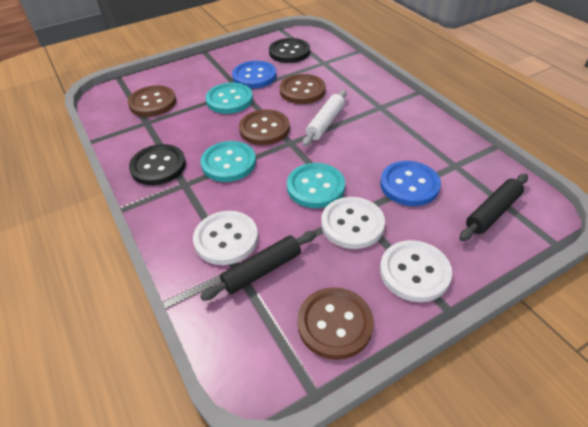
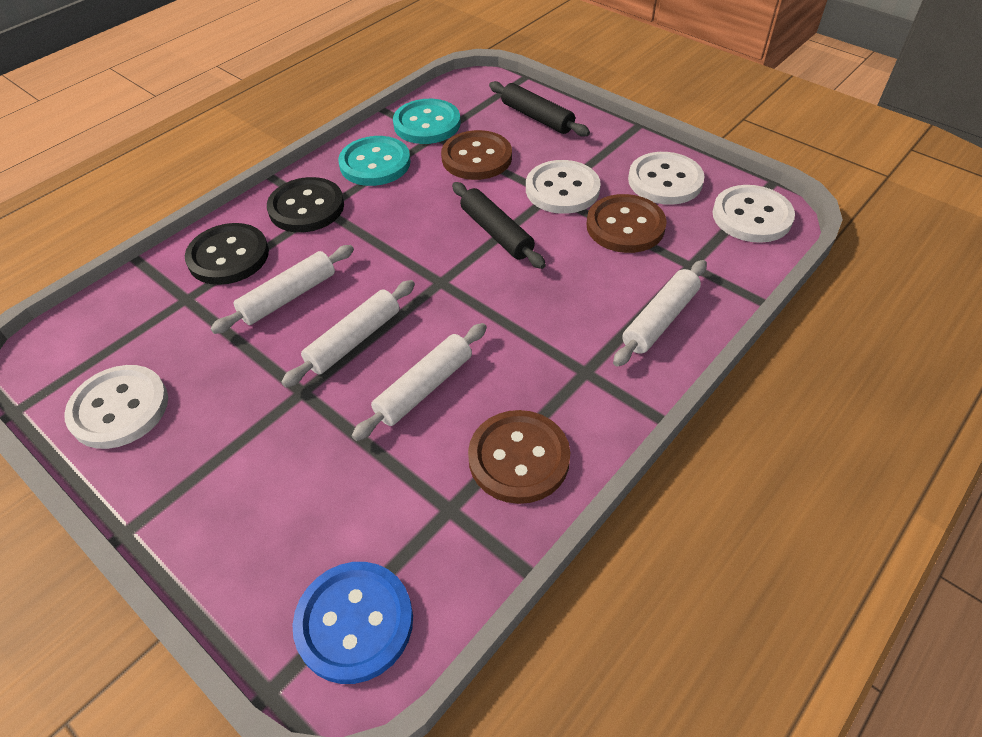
blue button: 2 -> 1
brown button: 4 -> 3
turquoise button: 3 -> 2
white button: 3 -> 4
white rolling pin: 1 -> 4

